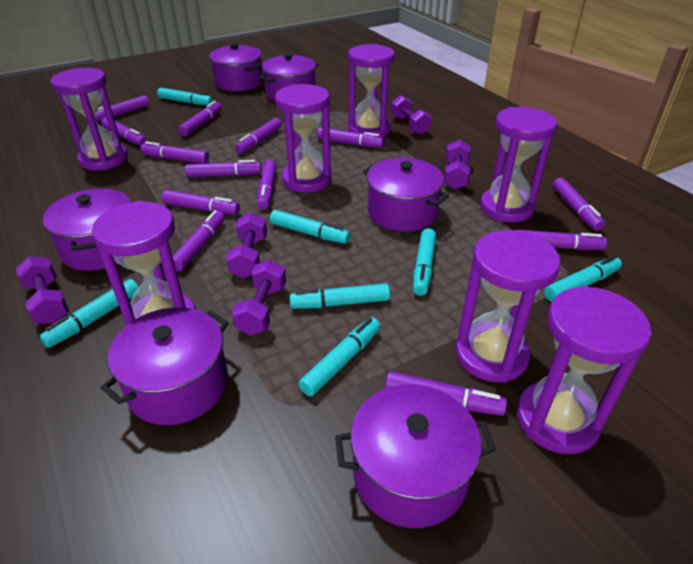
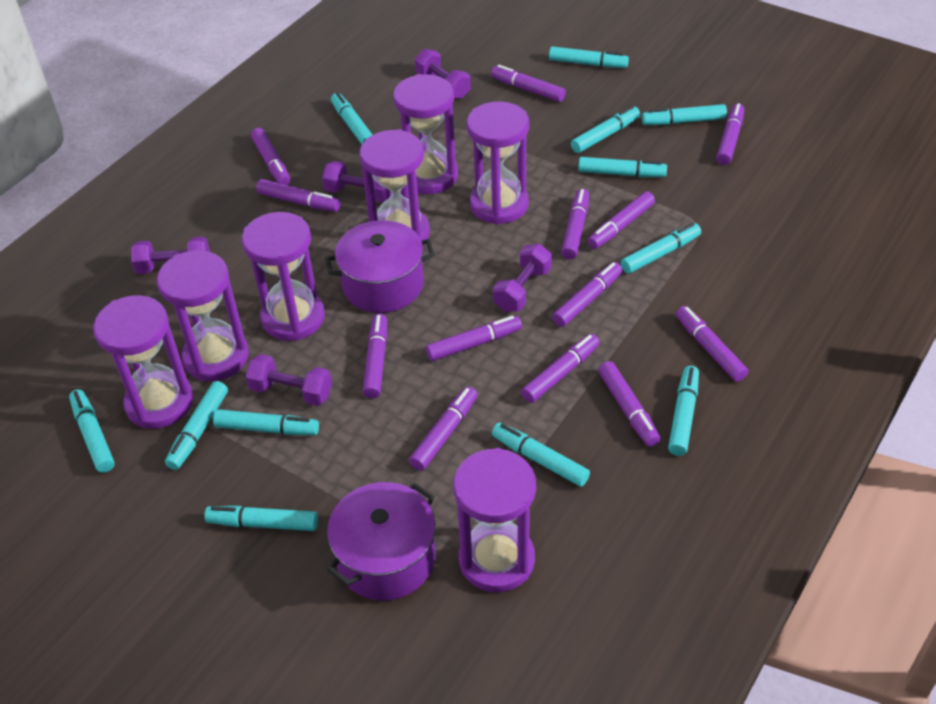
purple pot: 6 -> 2
turquoise marker: 7 -> 12

